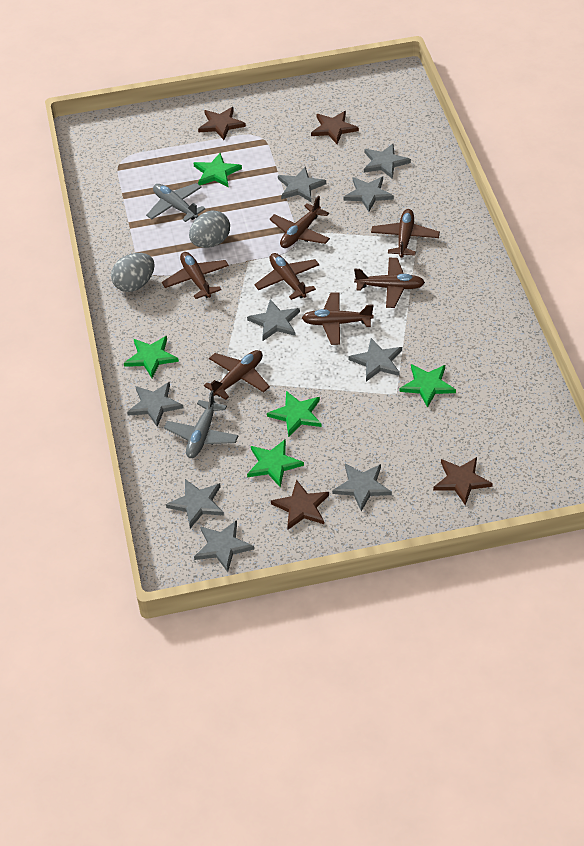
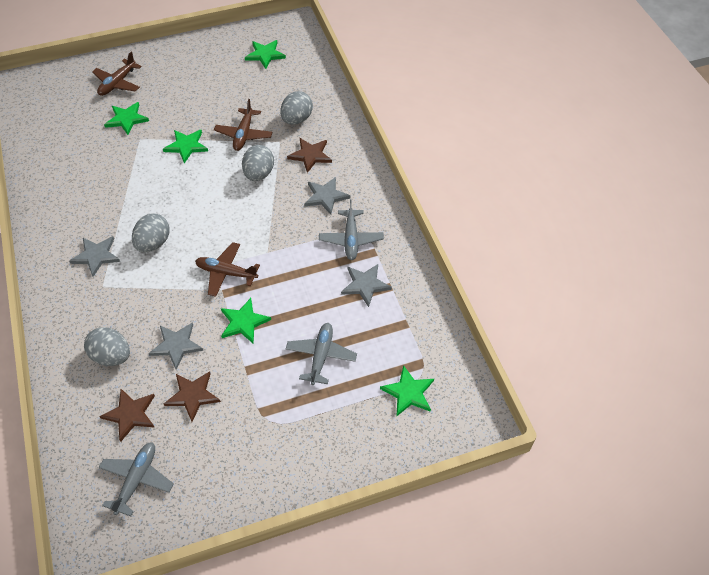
brown plane: 7 -> 3
brown star: 4 -> 3
grey egg: 2 -> 4
grey plane: 2 -> 3
grey star: 9 -> 4

